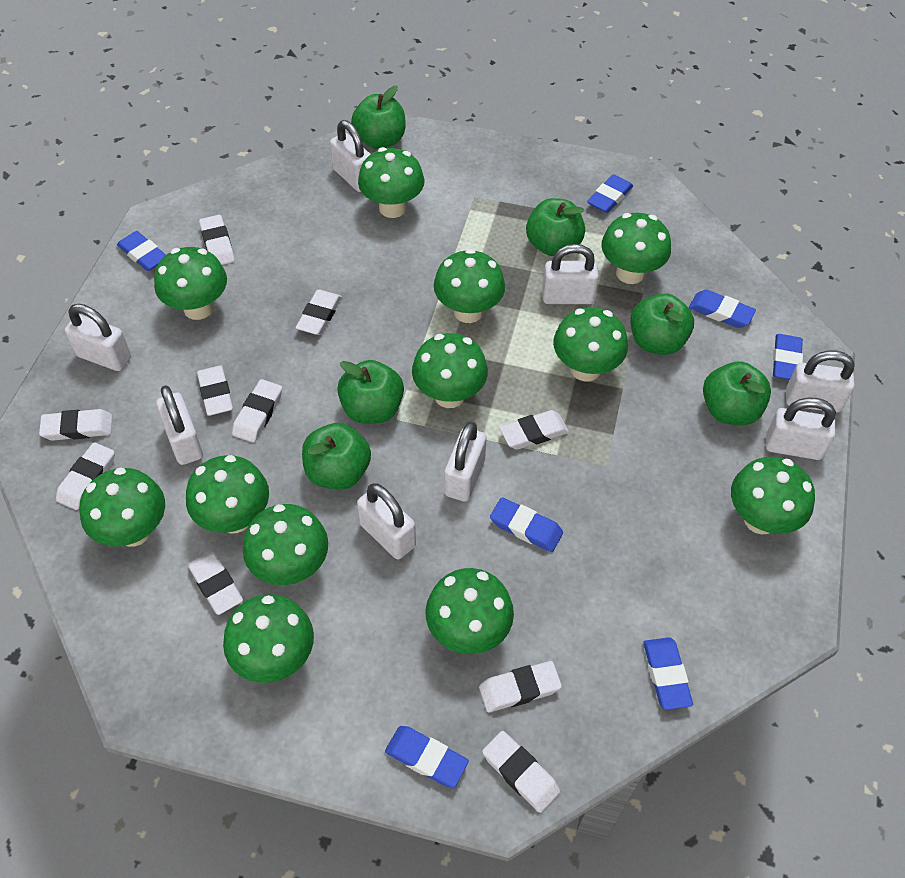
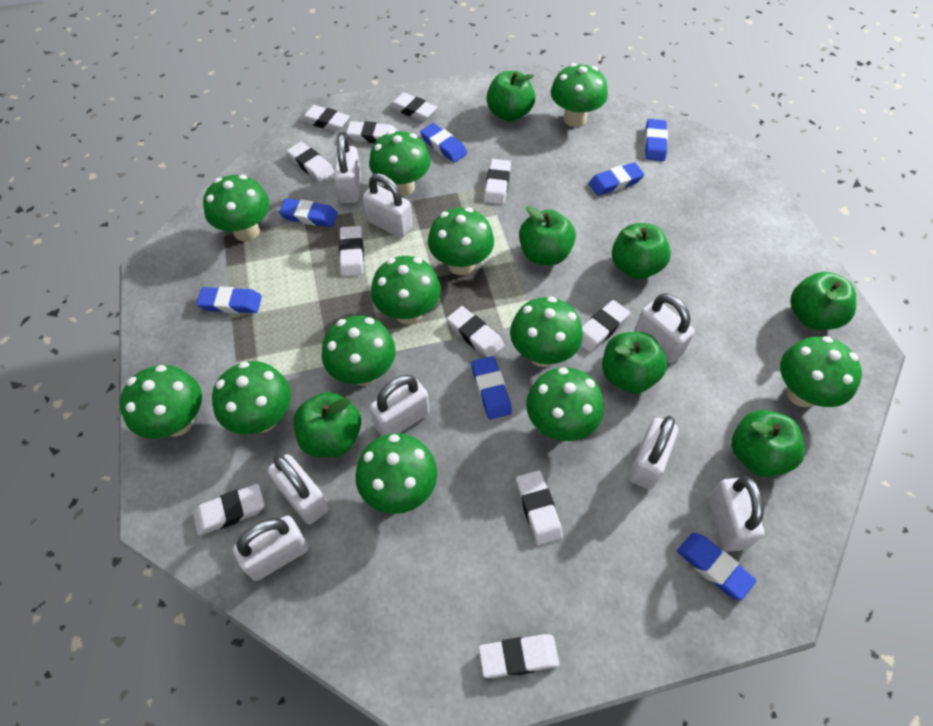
green apple: 6 -> 7
white eraser: 10 -> 11

